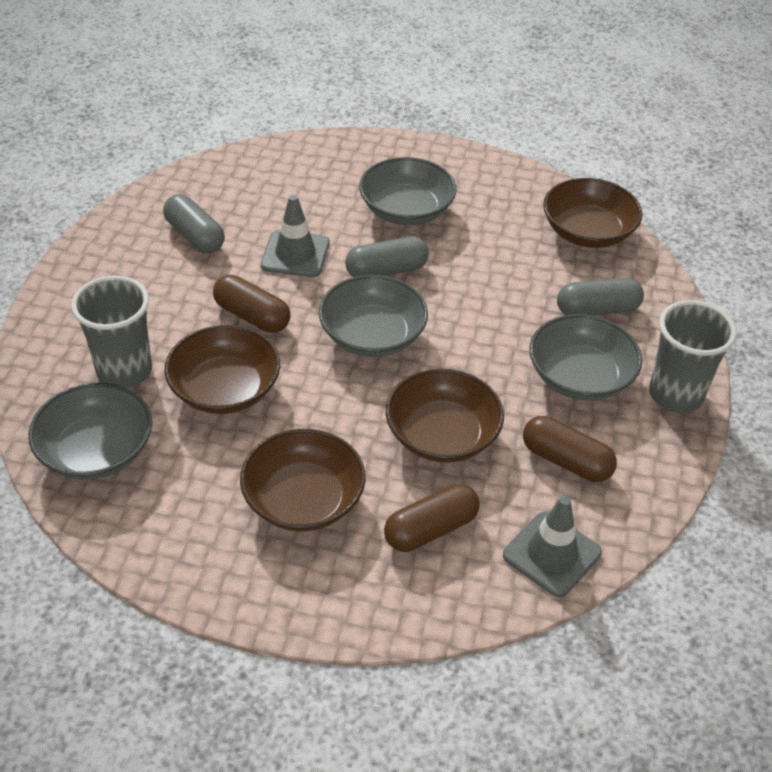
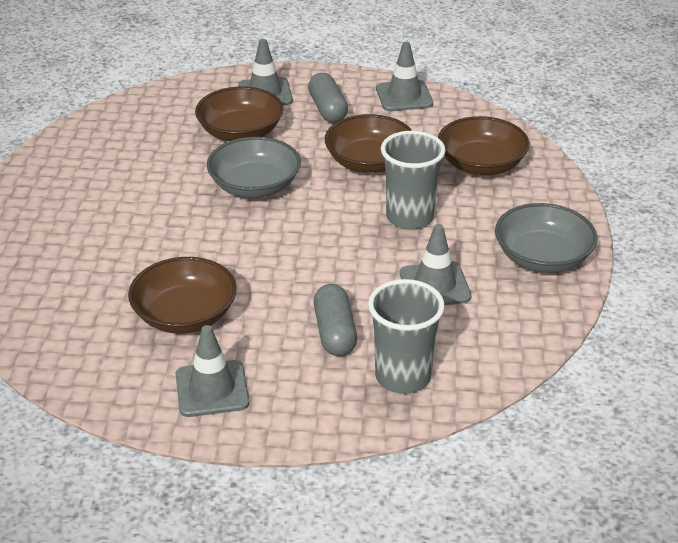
brown capsule: 3 -> 0
grey bowl: 4 -> 2
grey capsule: 3 -> 2
grey traffic cone: 2 -> 4

